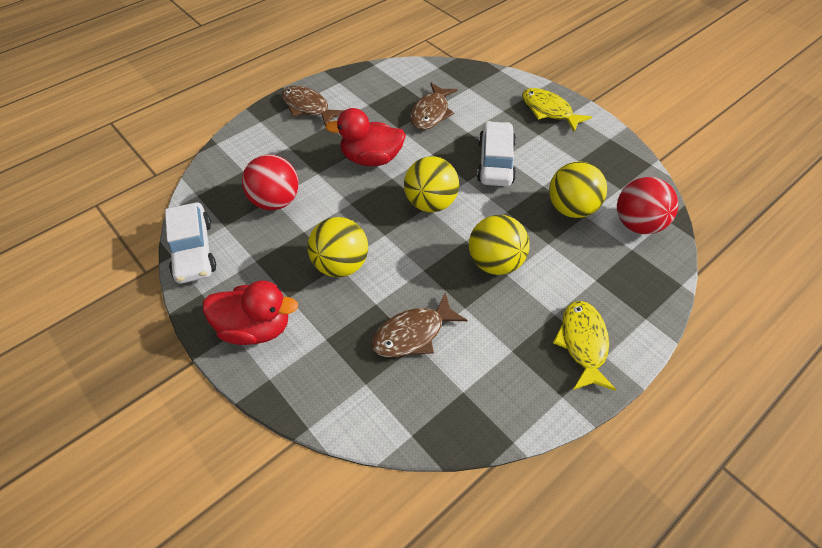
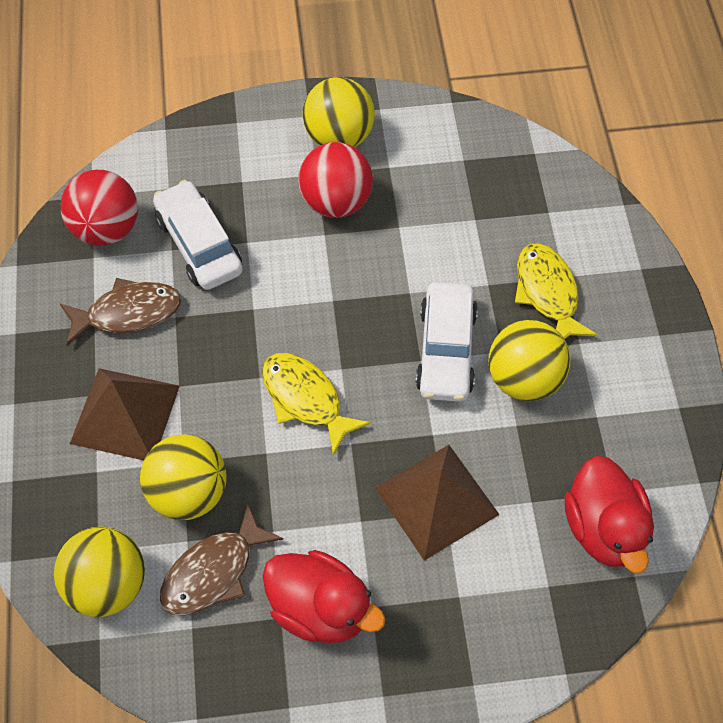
brown fish: 3 -> 2
brown pyramid: 0 -> 2

